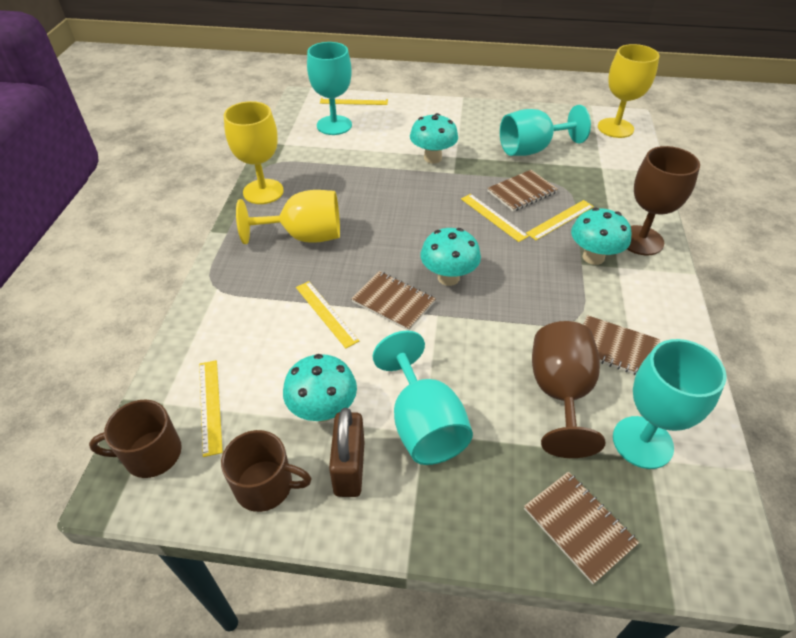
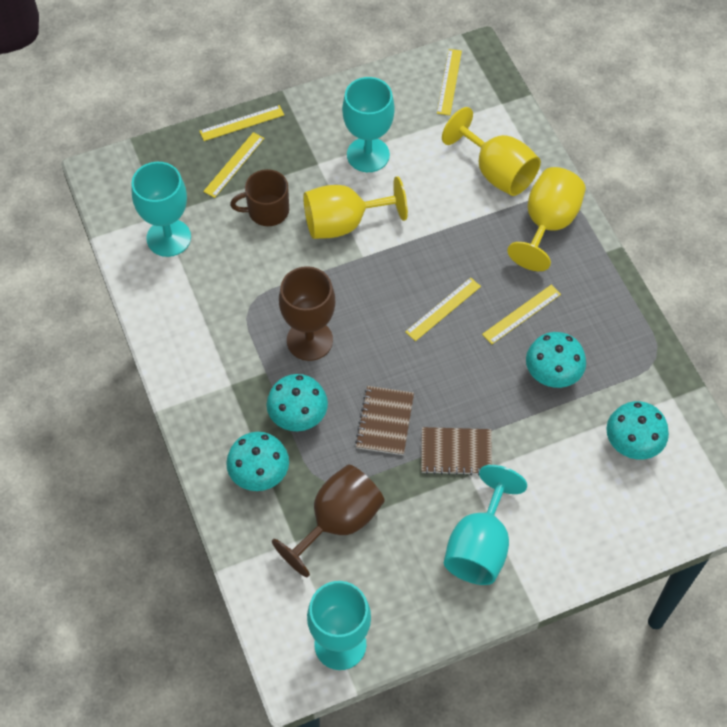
brown mug: 2 -> 1
brown notebook: 4 -> 2
brown padlock: 1 -> 0

